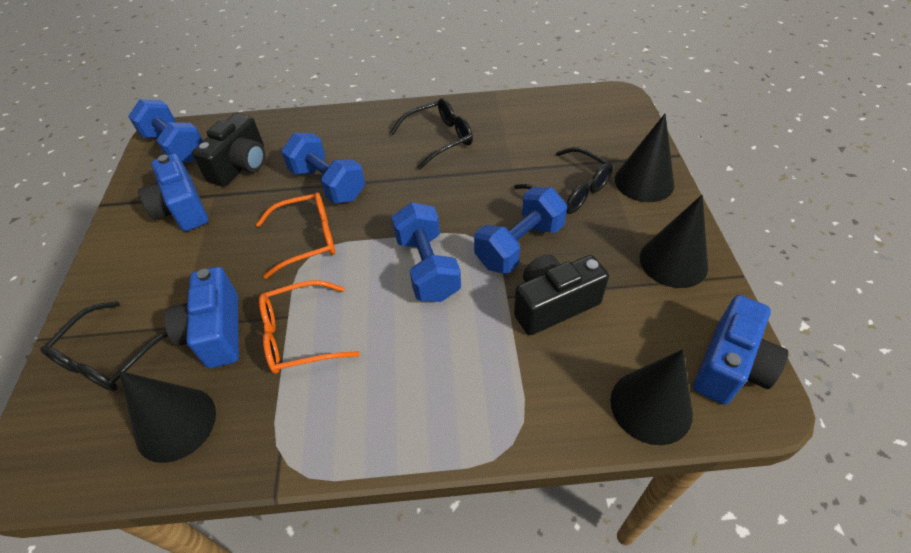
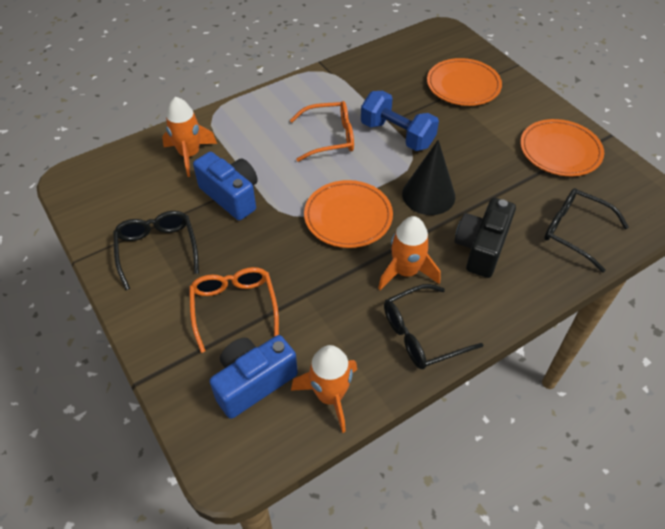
black camera: 2 -> 1
black cone: 4 -> 1
blue camera: 3 -> 2
blue dumbbell: 4 -> 1
orange plate: 0 -> 3
orange rocket: 0 -> 3

